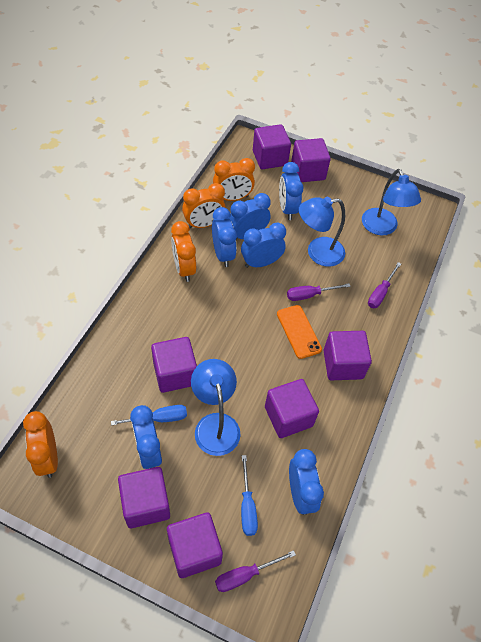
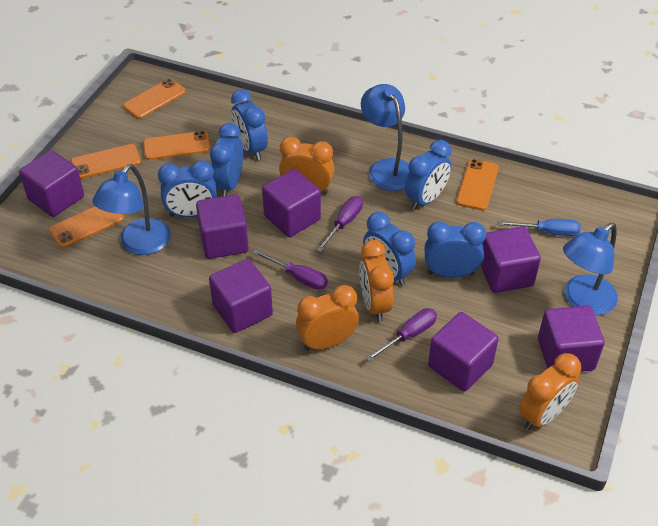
blue screwdriver: 2 -> 1
orange phone: 1 -> 5

